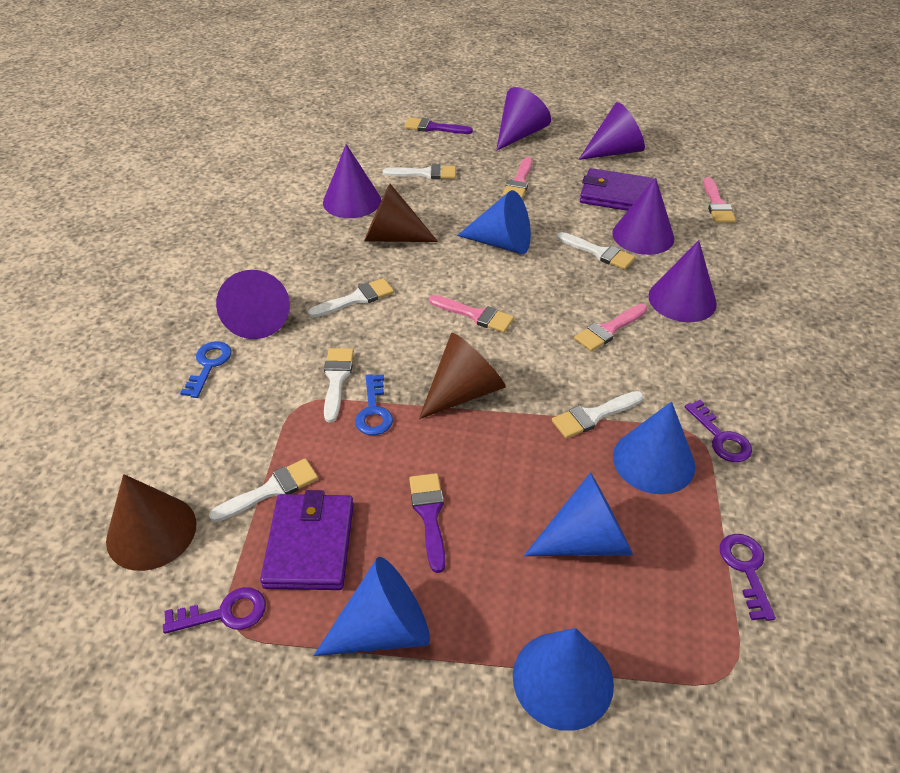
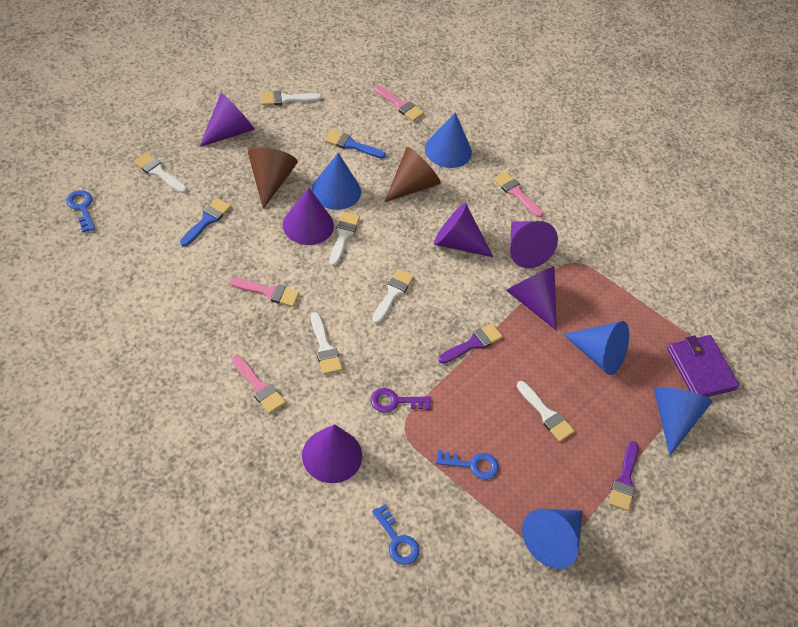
blue brush: 0 -> 2
blue key: 2 -> 3
brown cone: 3 -> 2
purple key: 3 -> 1
purple wallet: 2 -> 1

